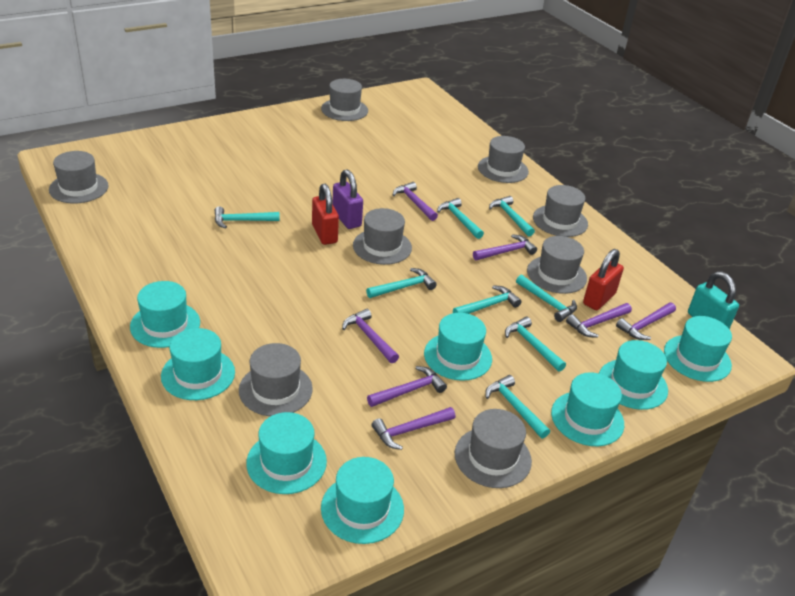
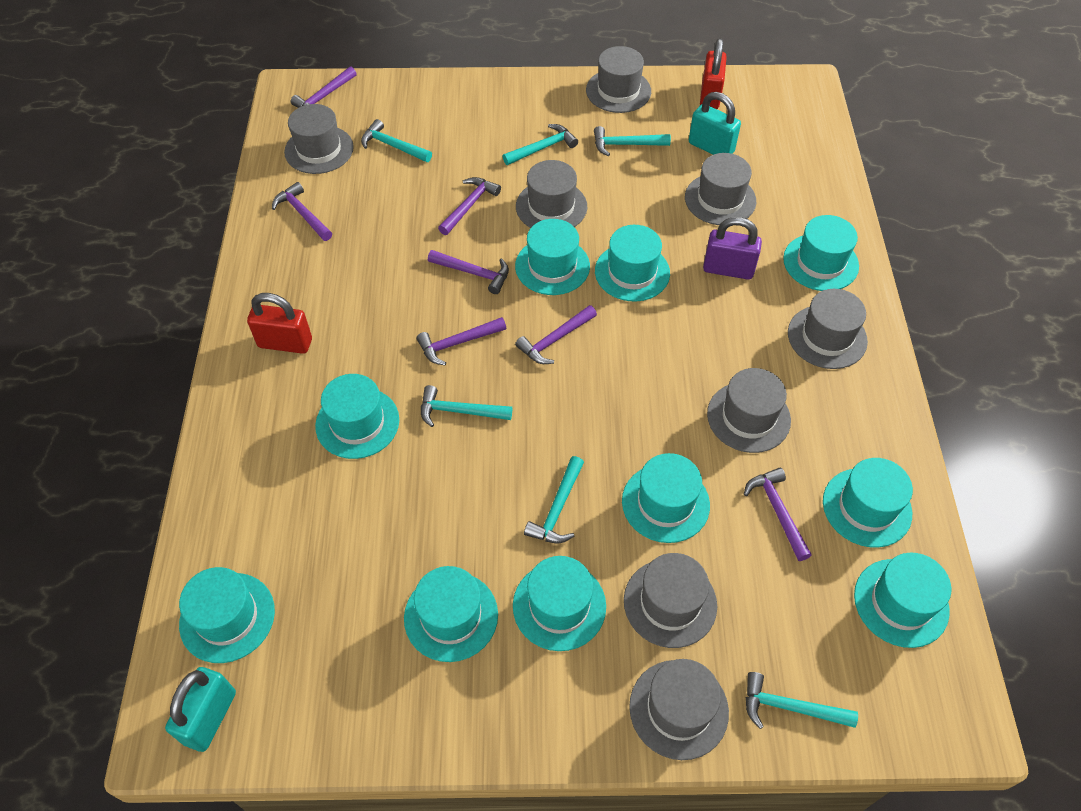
turquoise hammer: 8 -> 6
turquoise hat: 8 -> 10
turquoise padlock: 1 -> 2

